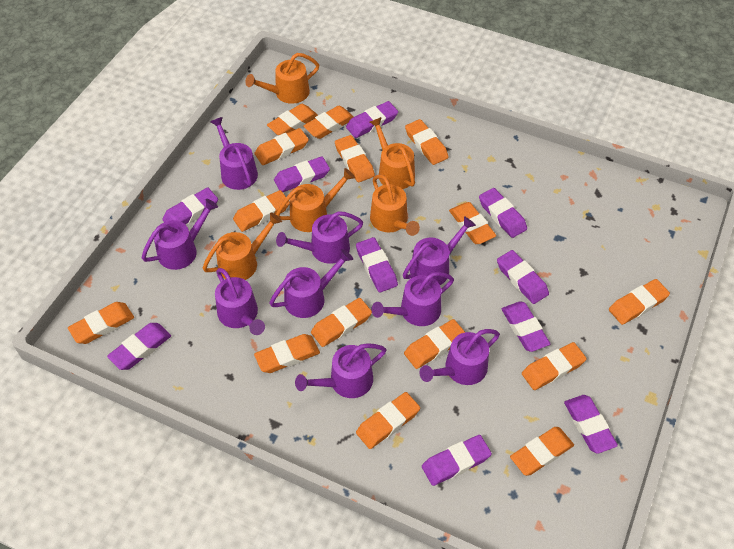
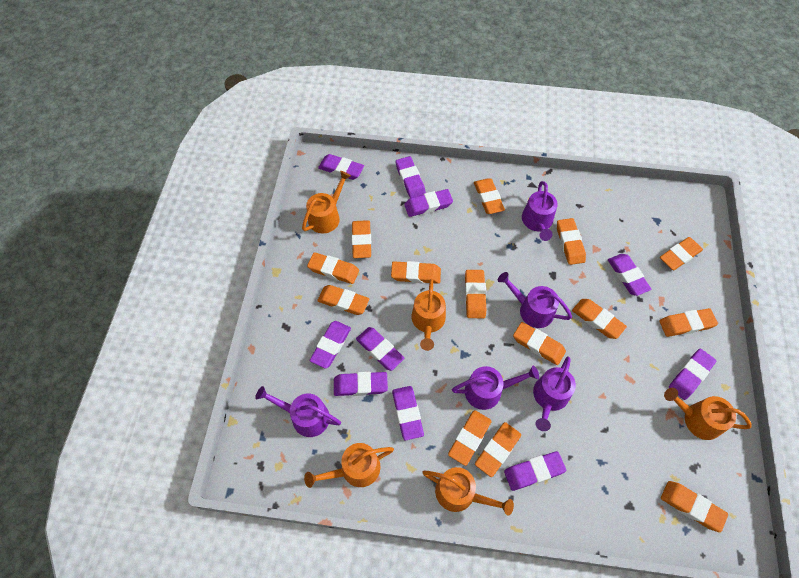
orange eraser: 15 -> 14
purple watering can: 9 -> 5

